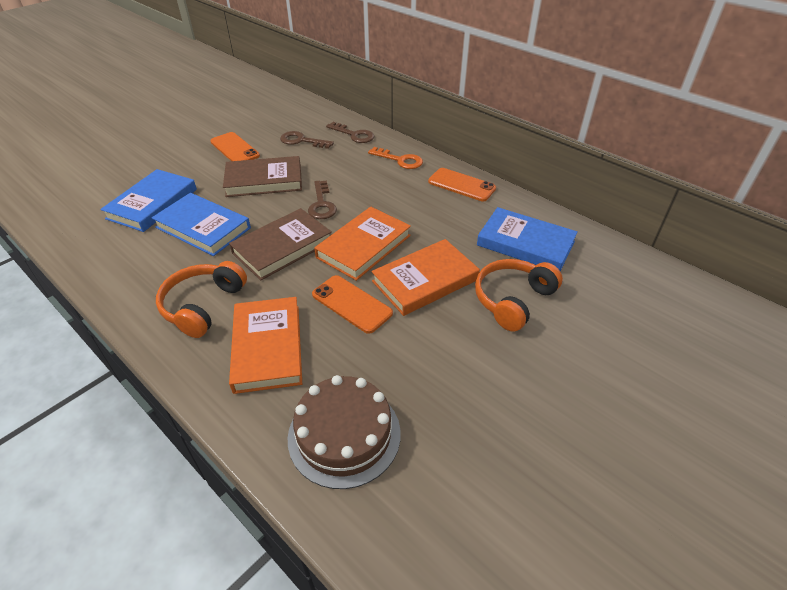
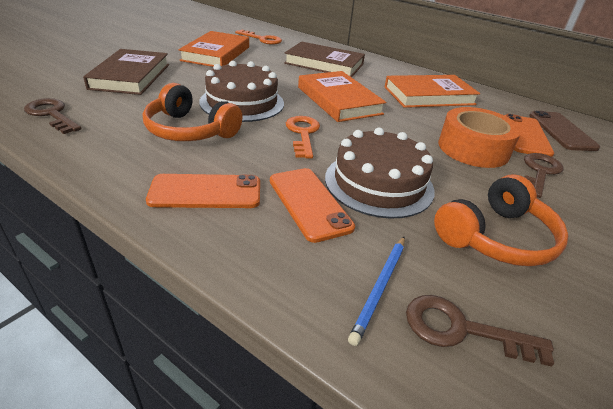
blue book: 3 -> 0
blue pencil: 0 -> 1
brown cake: 1 -> 2
brown phone: 0 -> 1
orange key: 1 -> 2
orange tape: 0 -> 1

